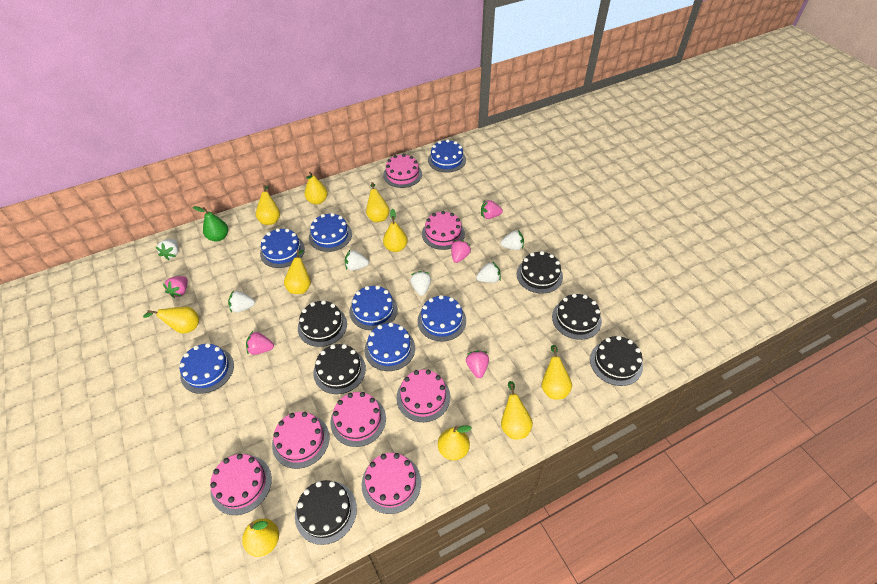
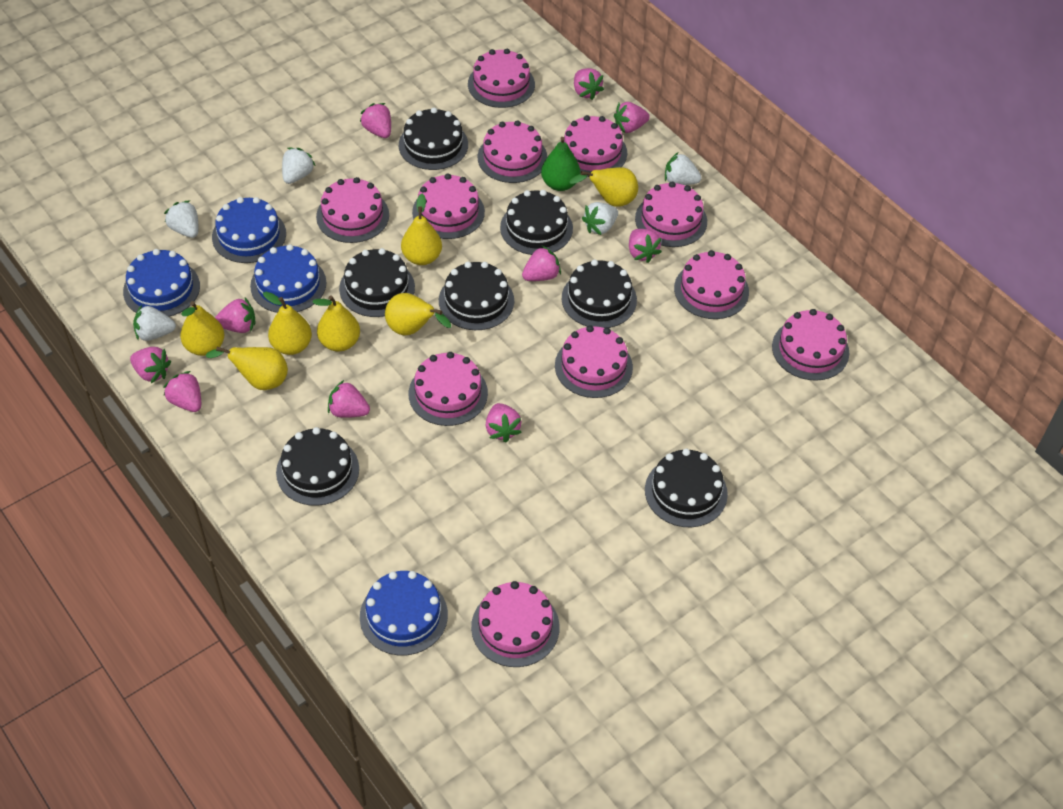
black cake: 6 -> 7
blue cake: 7 -> 4
pink cake: 7 -> 11
pink strawberry: 5 -> 10
white strawberry: 6 -> 5
yellow pear: 10 -> 7

